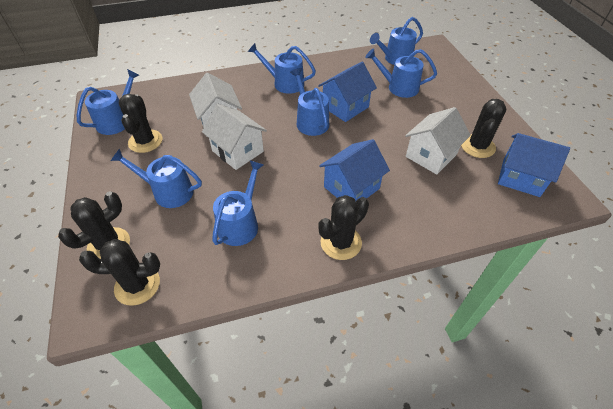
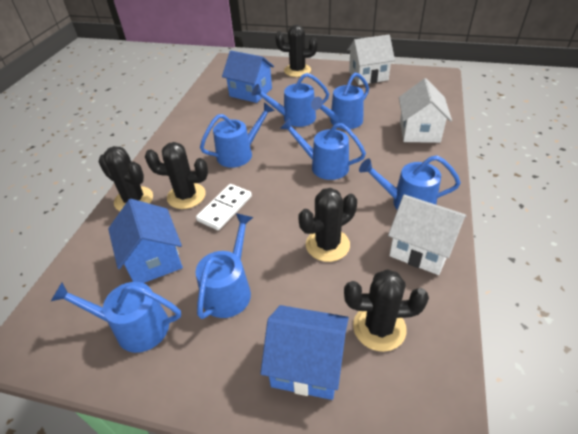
white domino: 0 -> 1

